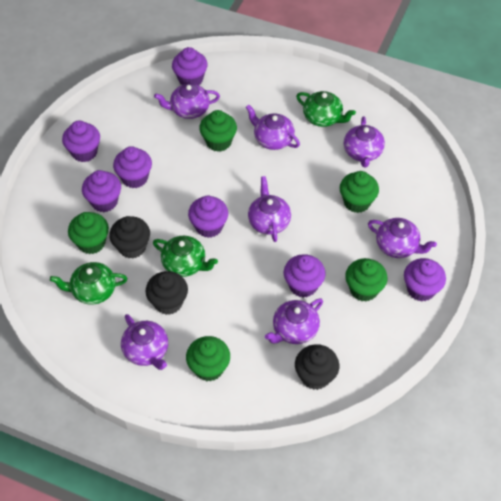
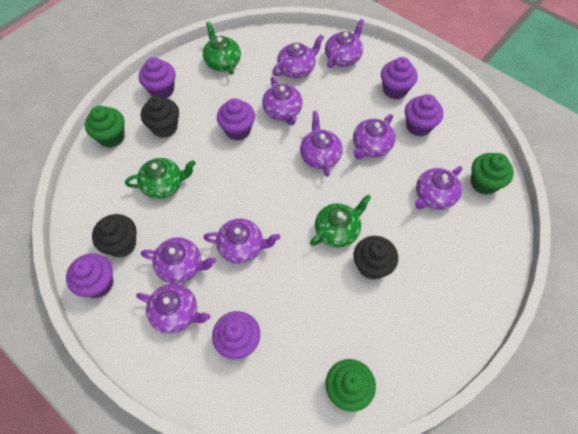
green cupcake: 5 -> 3
purple cupcake: 7 -> 6
purple teapot: 7 -> 9

